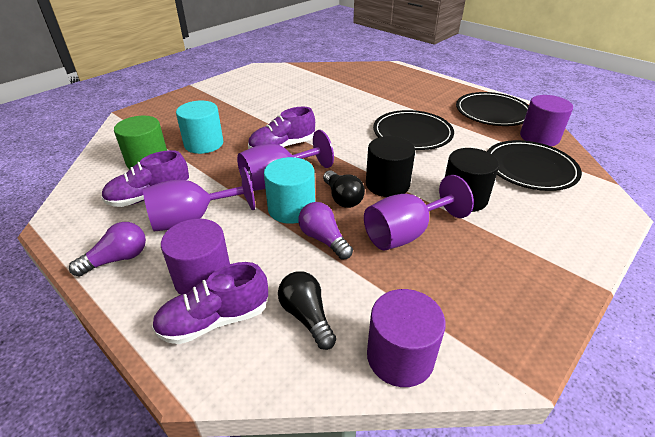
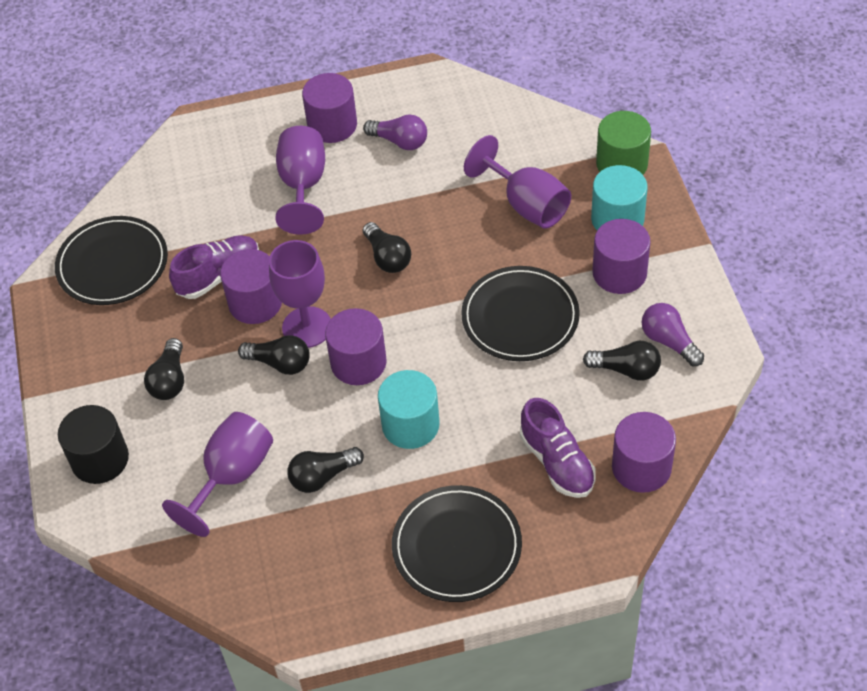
black cylinder: 2 -> 1
black light bulb: 2 -> 5
purple cylinder: 3 -> 5
purple goblet: 3 -> 4
purple shoe: 3 -> 2

